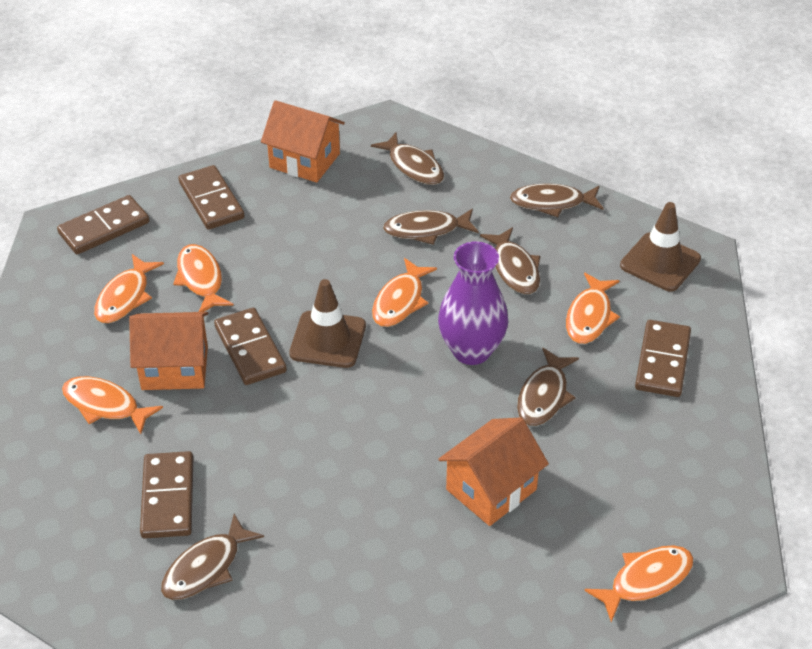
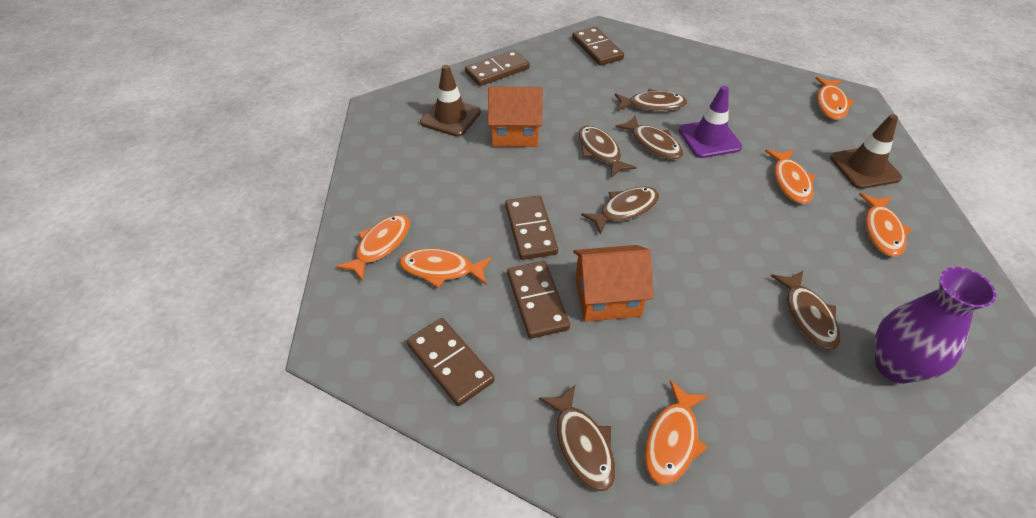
orange house: 3 -> 2
purple traffic cone: 0 -> 1

